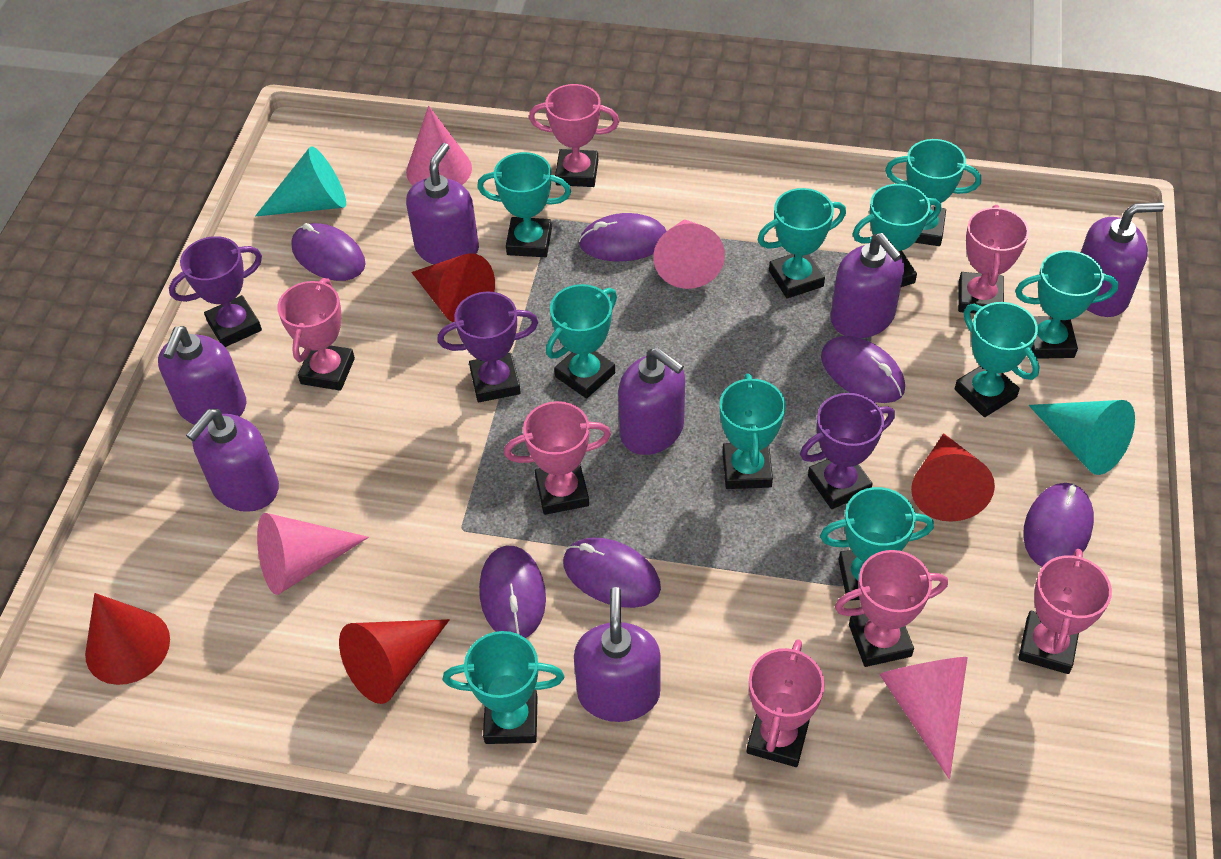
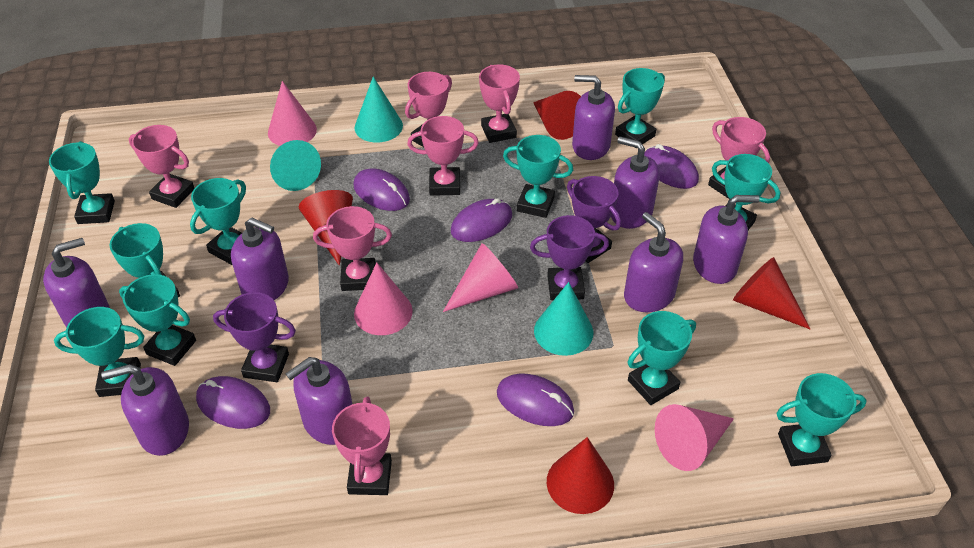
purple mouse: 6 -> 5
purple soap dispenser: 7 -> 8
turquoise cone: 2 -> 3

